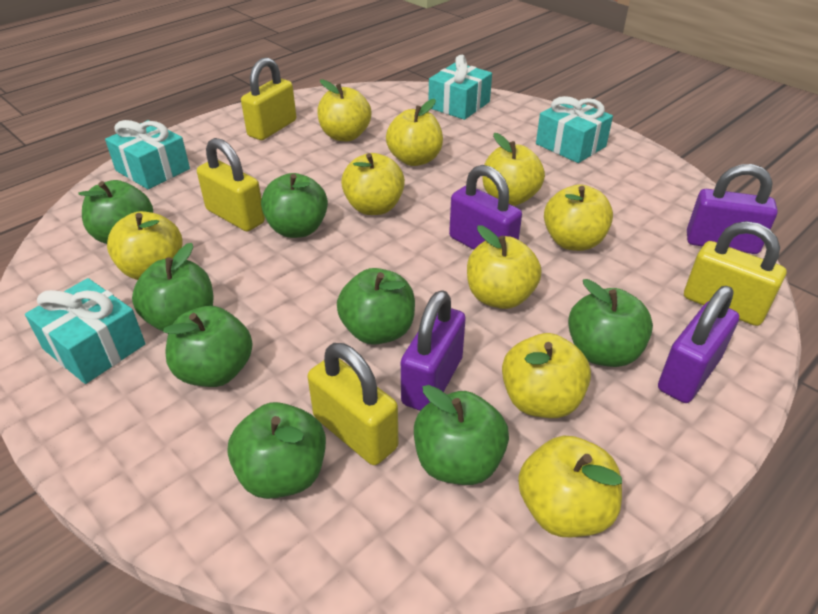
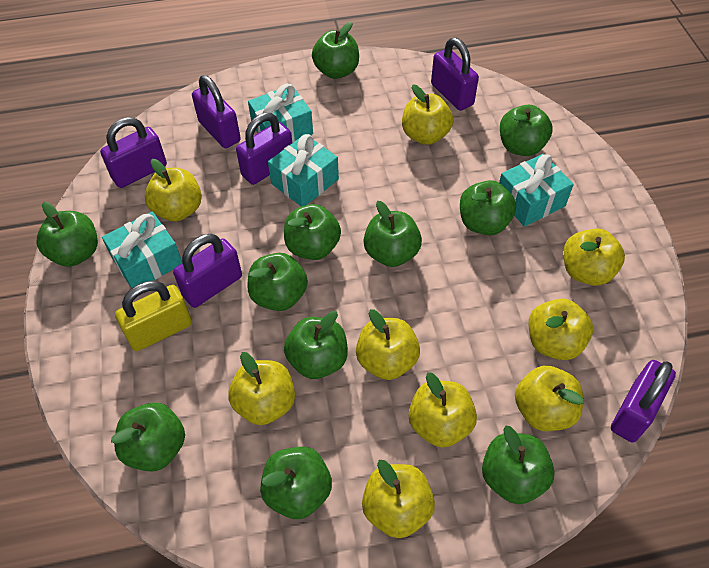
green apple: 8 -> 11
purple padlock: 4 -> 6
yellow padlock: 4 -> 1

